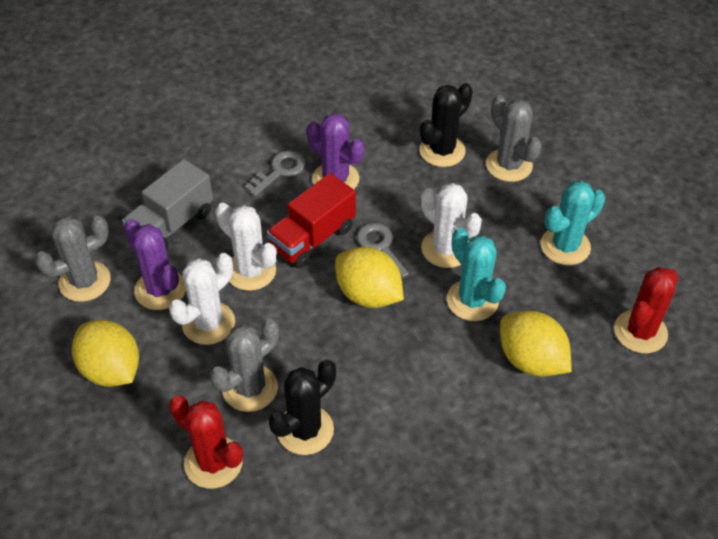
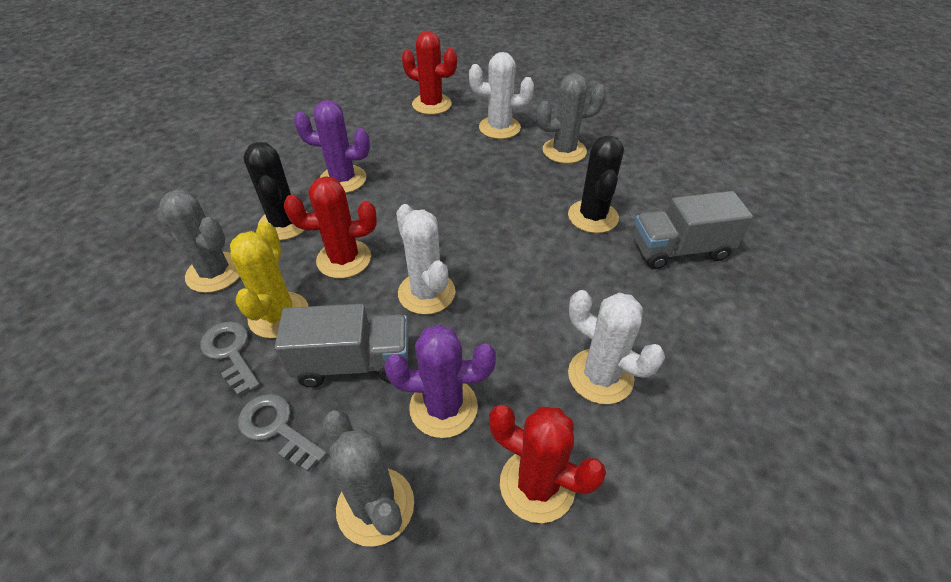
grey truck: 1 -> 2
red cactus: 2 -> 3
red truck: 1 -> 0
turquoise cactus: 2 -> 0
yellow cactus: 0 -> 1
yellow lemon: 3 -> 0

